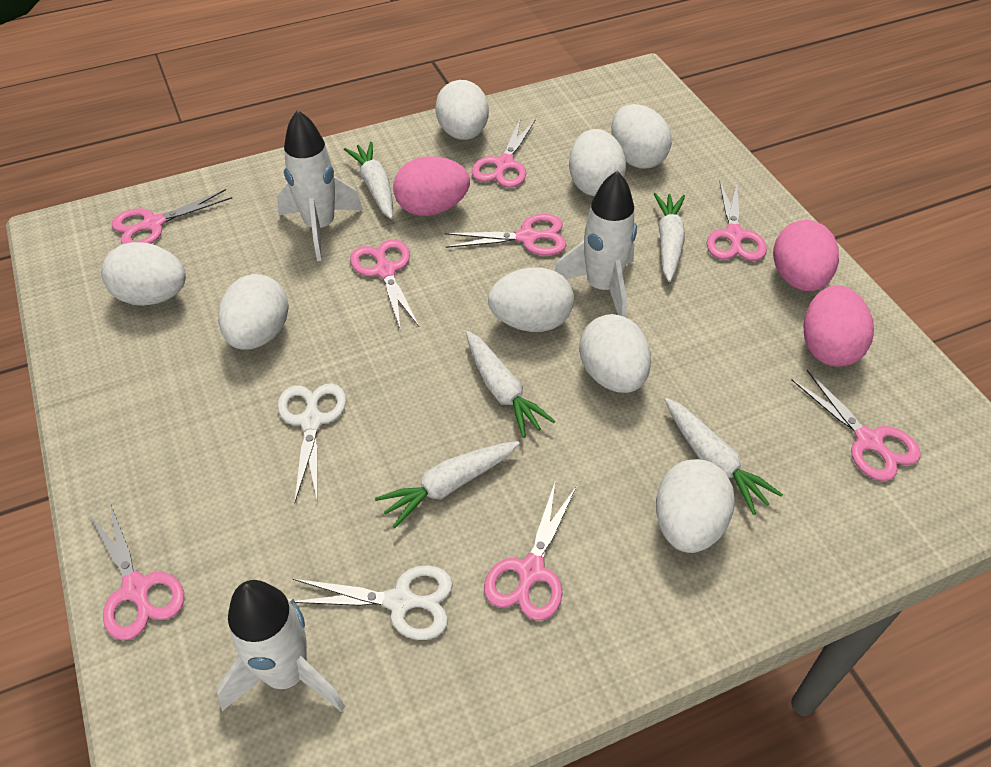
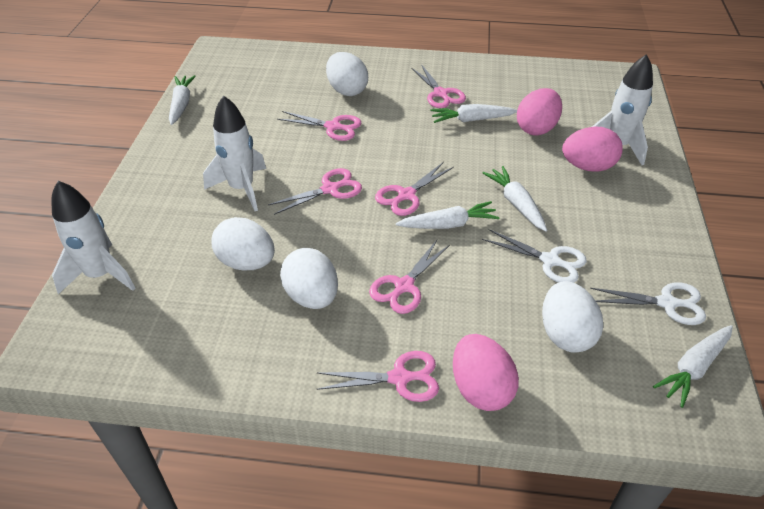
pink scissors: 8 -> 6
white egg: 8 -> 4

